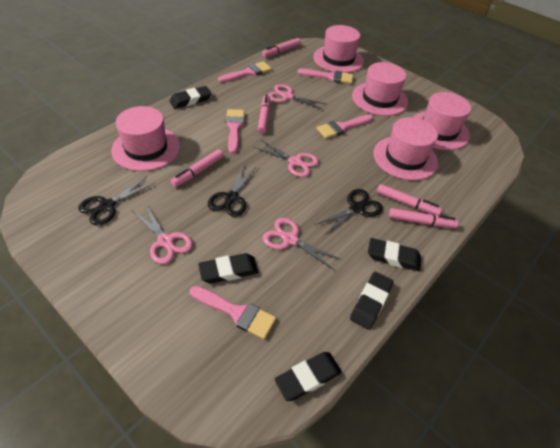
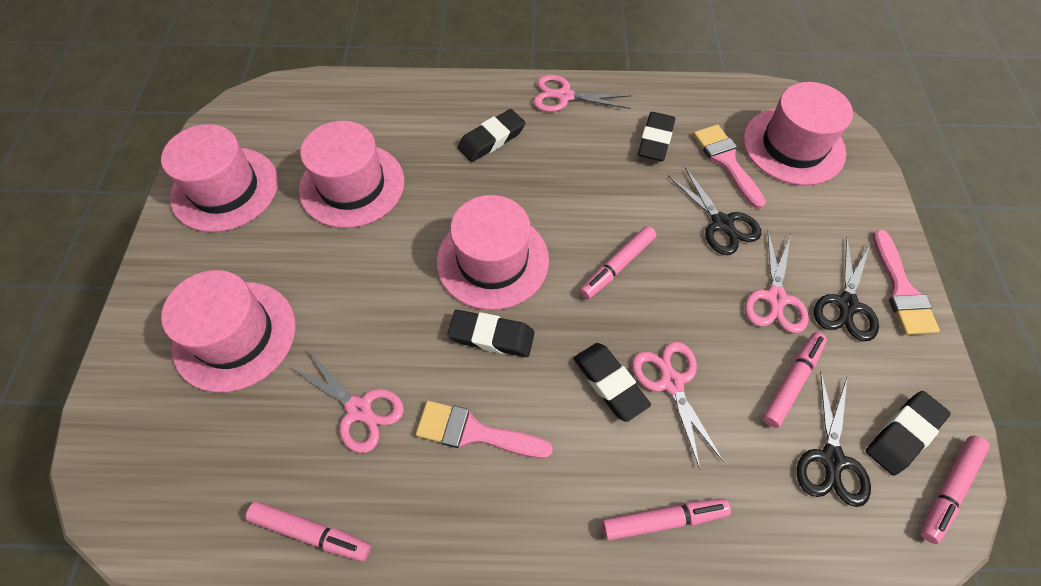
pink brush: 5 -> 3

